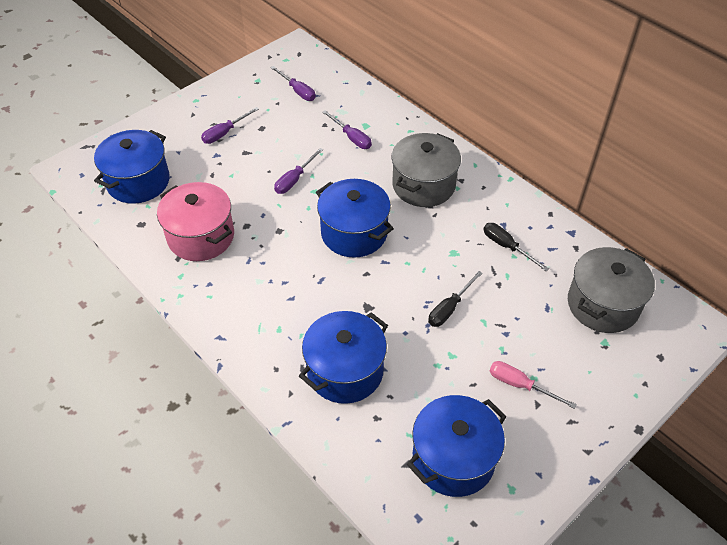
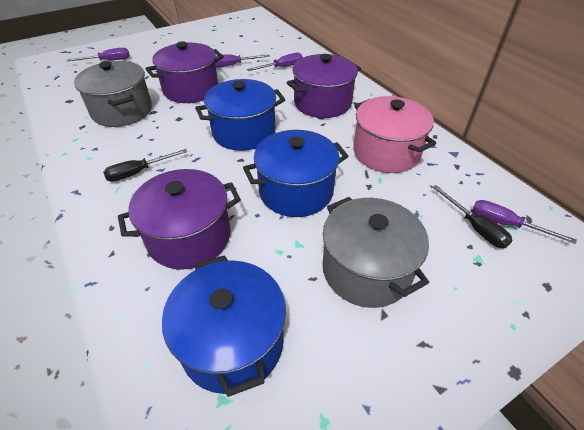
blue pot: 4 -> 3
pink screwdriver: 1 -> 0
purple pot: 0 -> 3

